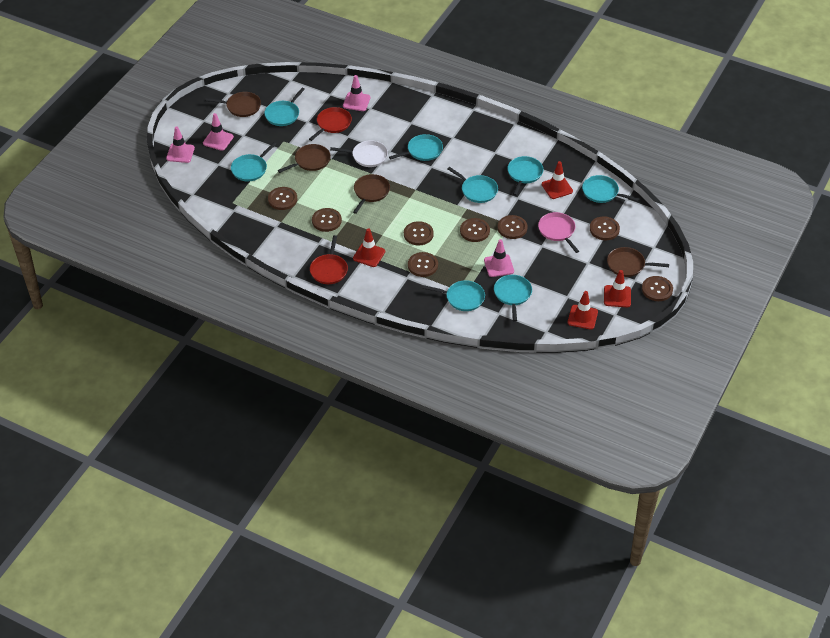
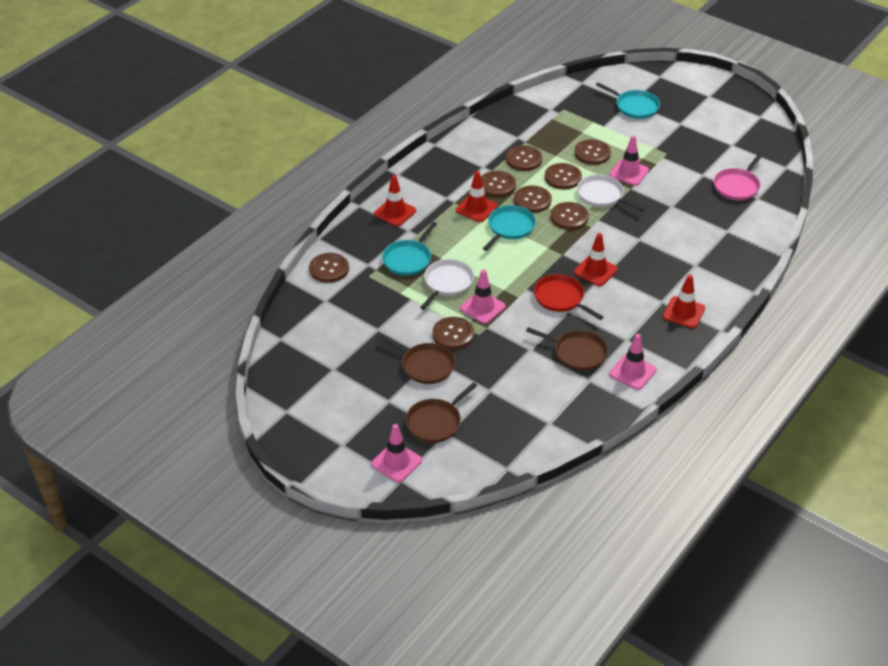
brown pan: 4 -> 3
red pan: 2 -> 1
turquoise pan: 8 -> 3
white pan: 1 -> 2

